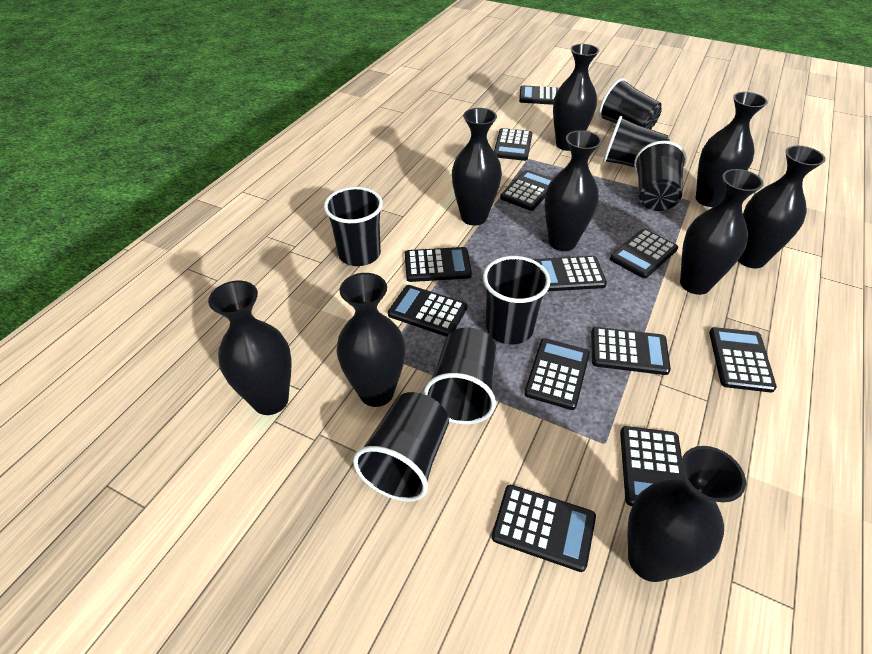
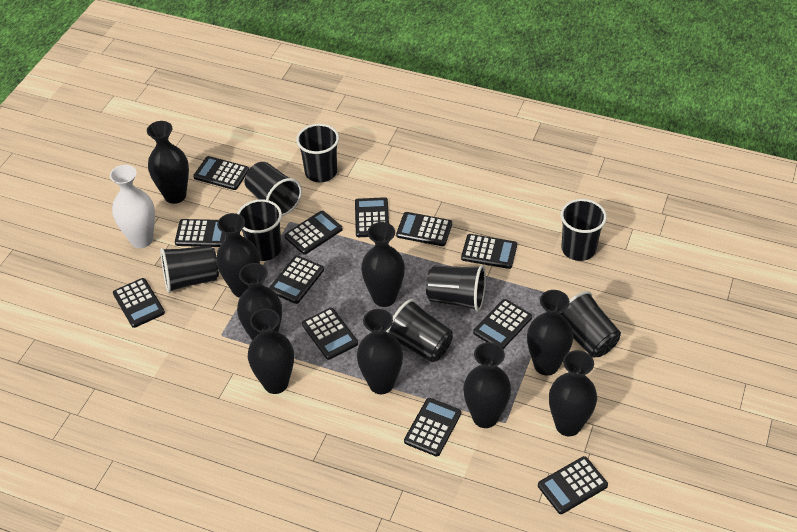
black cup: 7 -> 8
white vase: 0 -> 1

